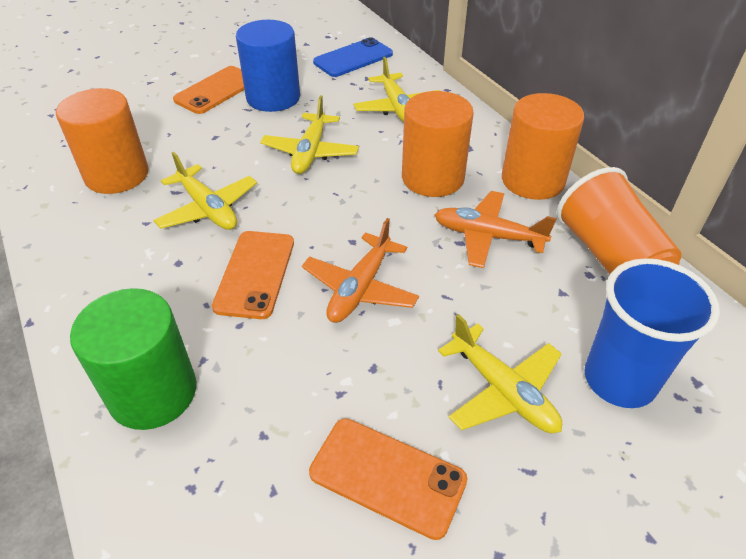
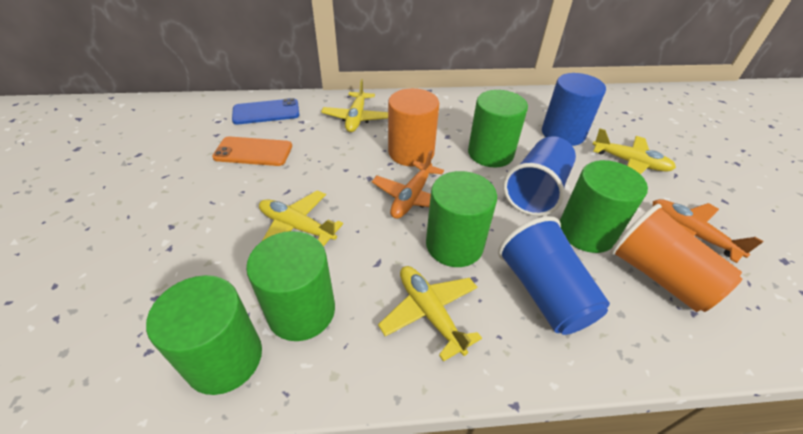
blue cup: 1 -> 2
green cylinder: 1 -> 5
orange cylinder: 3 -> 1
orange phone: 3 -> 1

